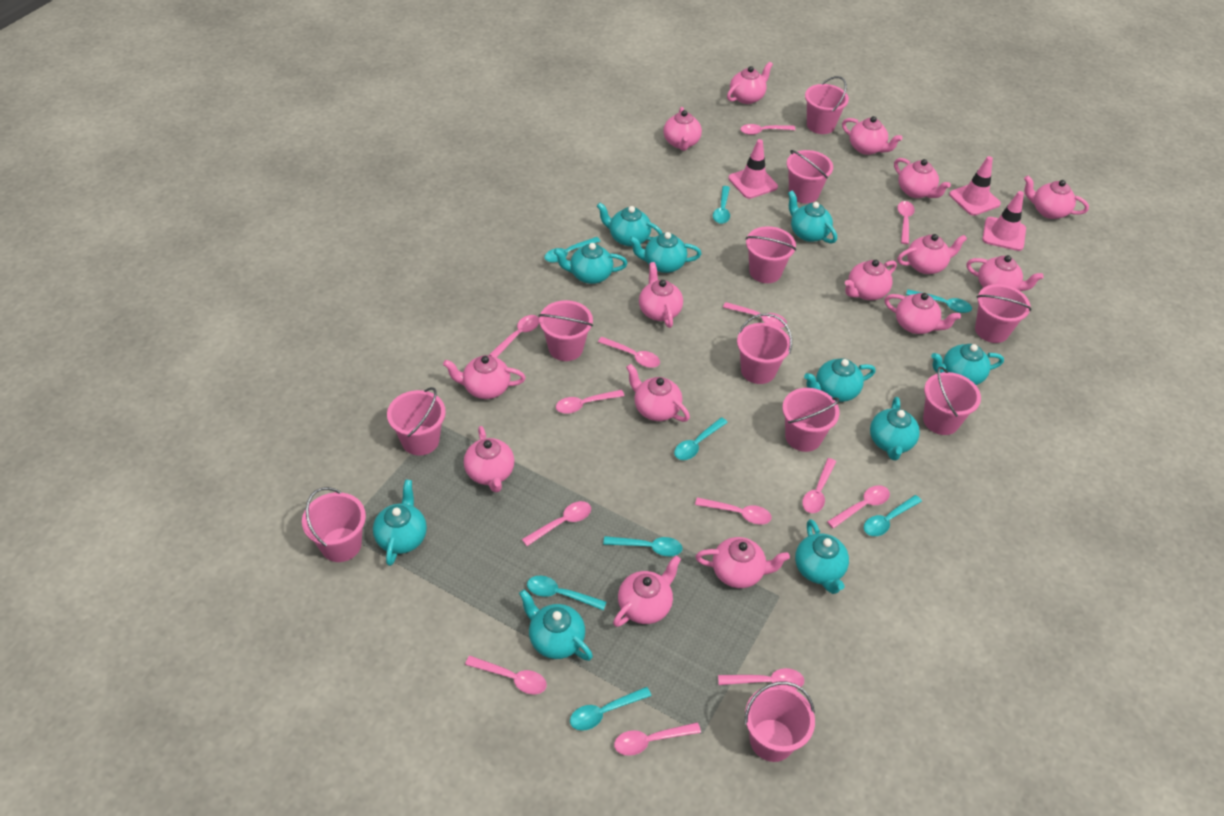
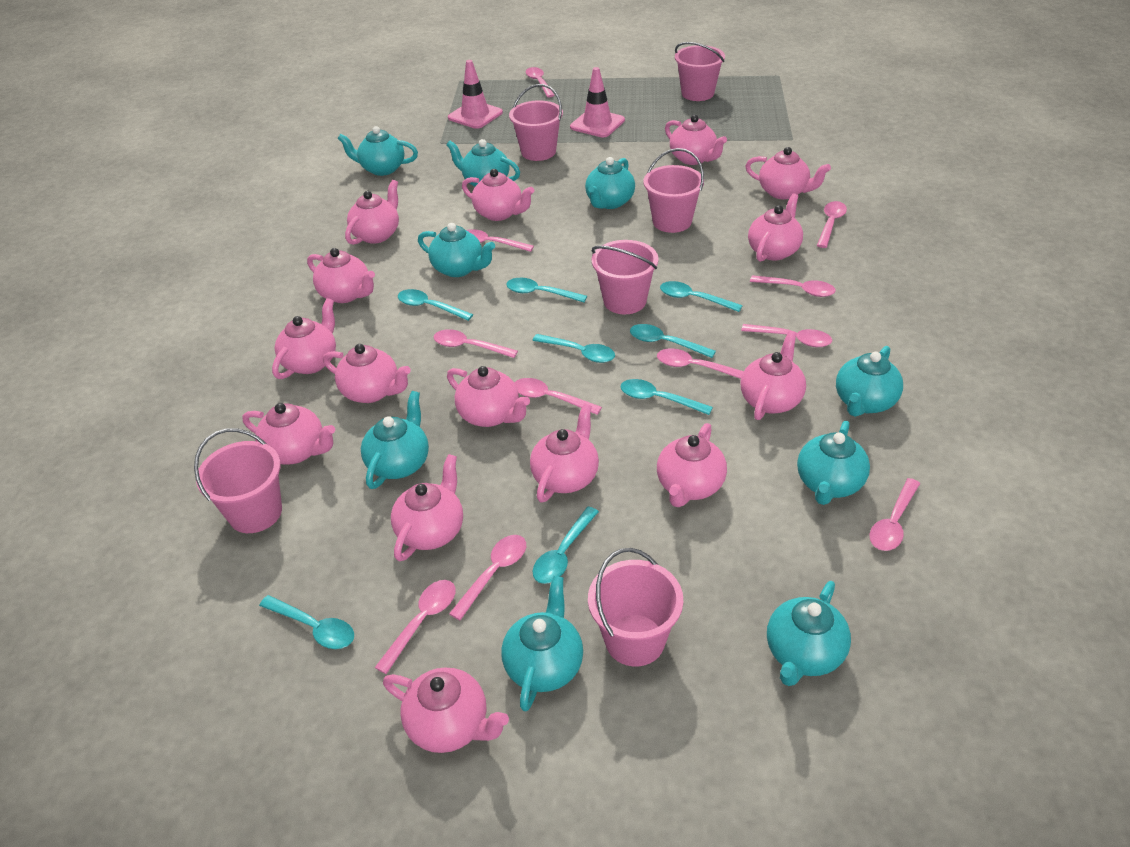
pink bucket: 11 -> 6
pink spoon: 13 -> 11
pink traffic cone: 3 -> 2
turquoise teapot: 10 -> 9

